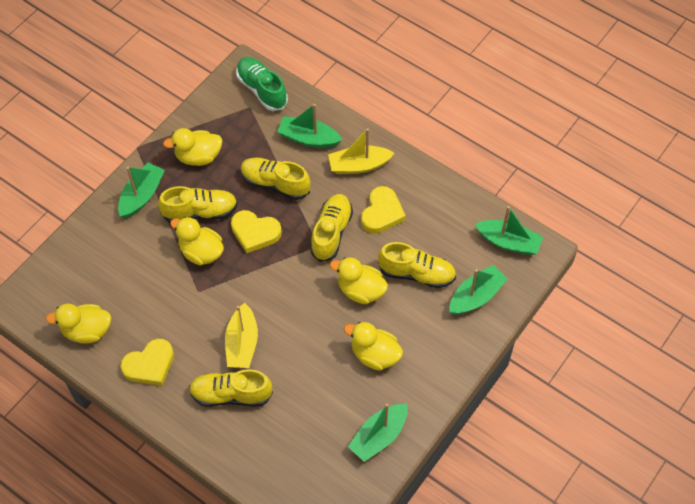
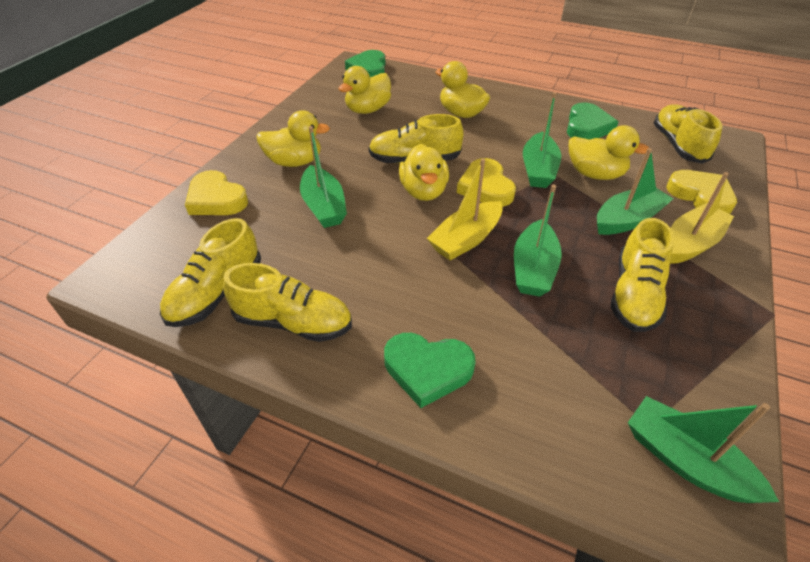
green heart: 0 -> 3
green shoe: 1 -> 0

